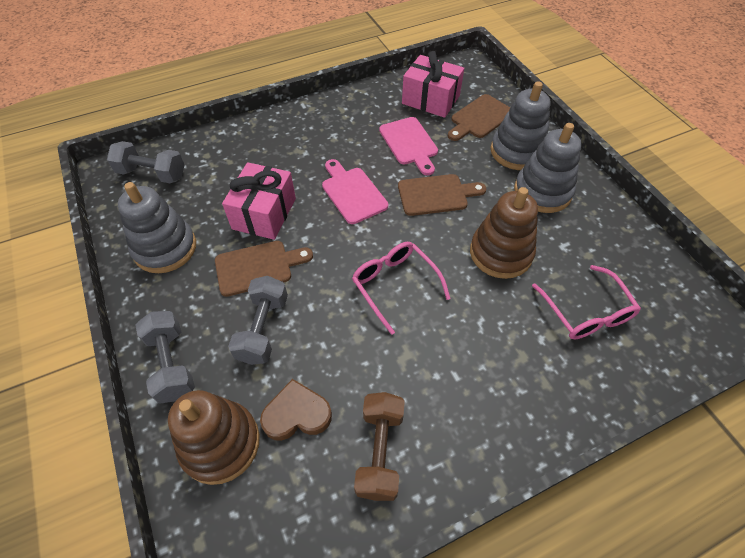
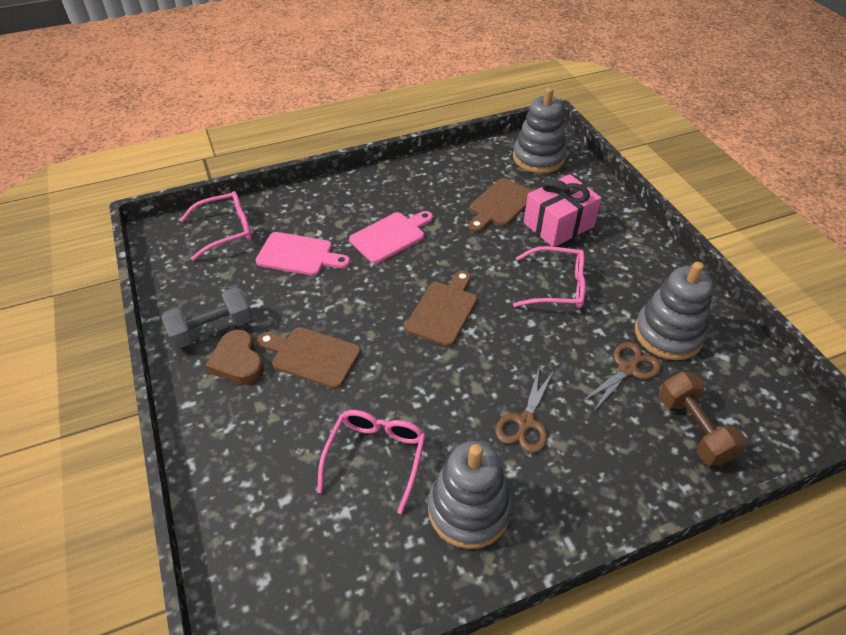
brown scissors: 0 -> 2
brown stacking toy: 2 -> 0
grey dumbbell: 3 -> 1
pink gift: 2 -> 1
pink glasses: 2 -> 3

